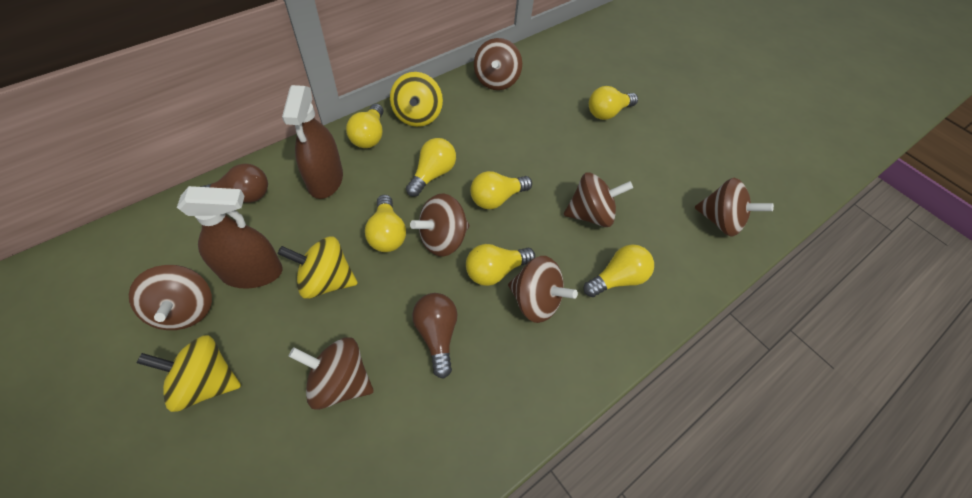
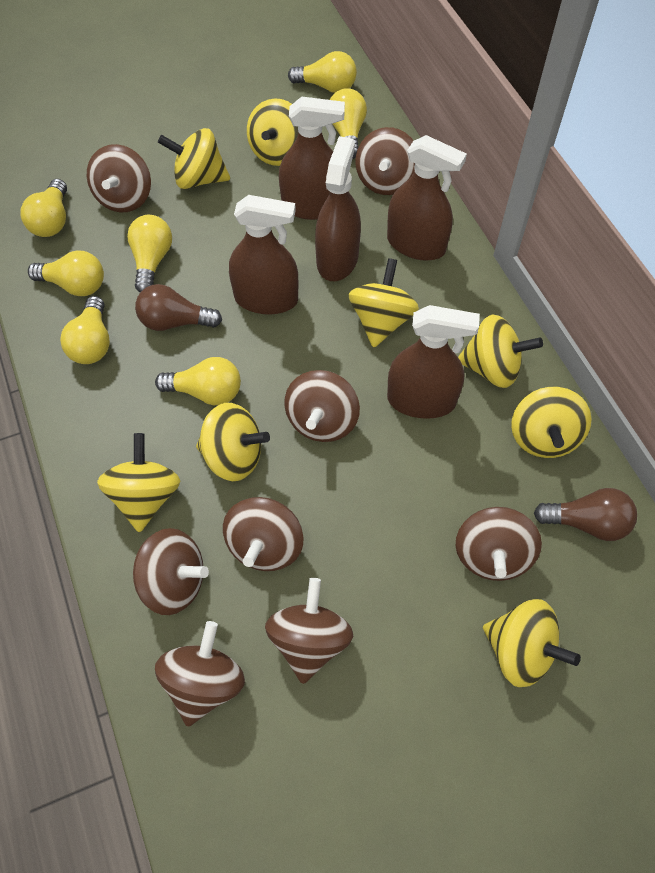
brown spinning top: 7 -> 8
brown spray bottle: 2 -> 5
yellow spinning top: 3 -> 8

